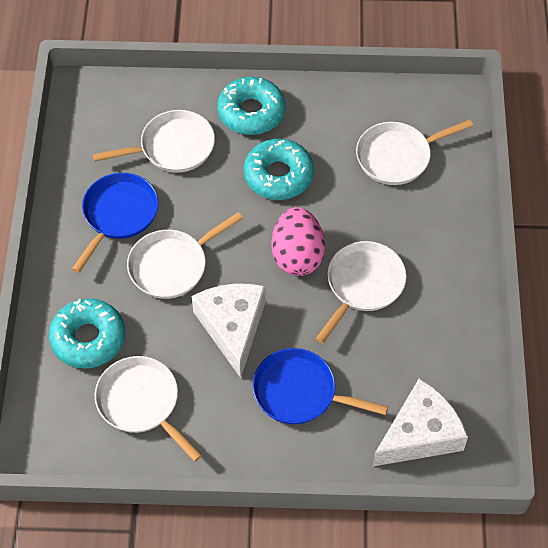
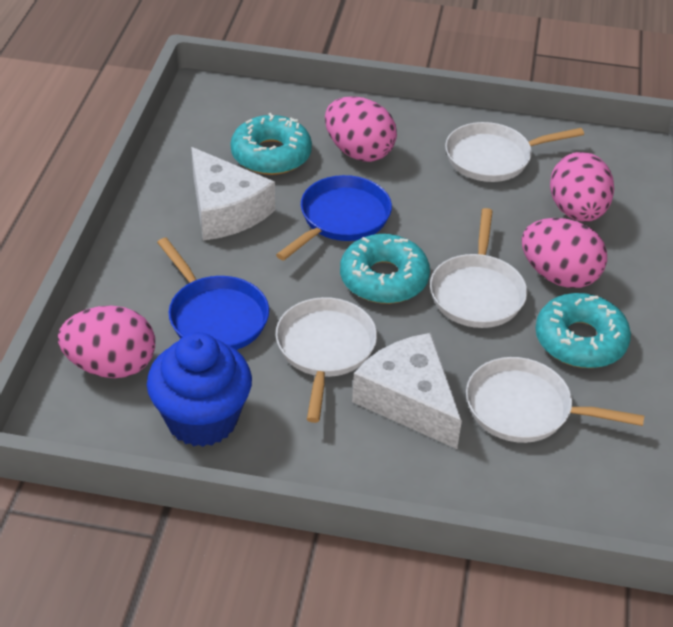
blue cupcake: 0 -> 1
pink egg: 1 -> 4
white pan: 5 -> 4

